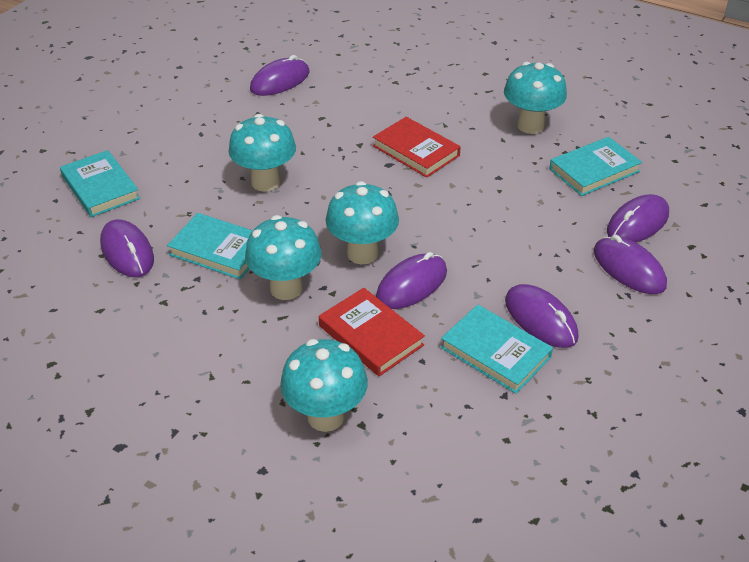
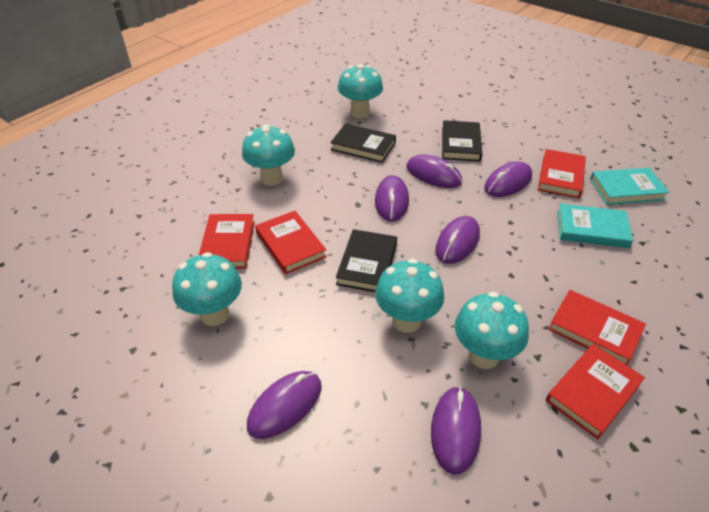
black book: 0 -> 3
red book: 2 -> 5
turquoise book: 4 -> 2

